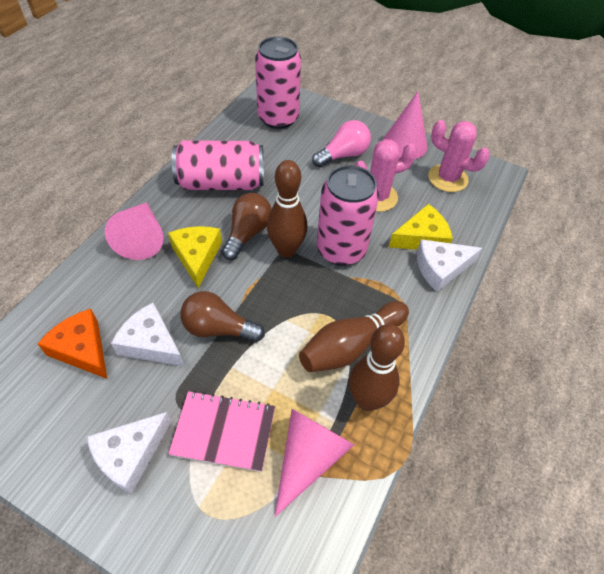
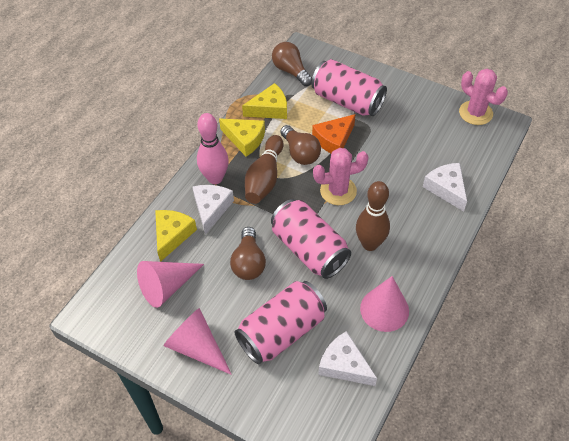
brown bowling pin: 3 -> 2
brown light bulb: 2 -> 3
pink bowling pin: 0 -> 1
pink light bulb: 1 -> 0
pink notebook: 1 -> 0
yellow cheese: 2 -> 3

